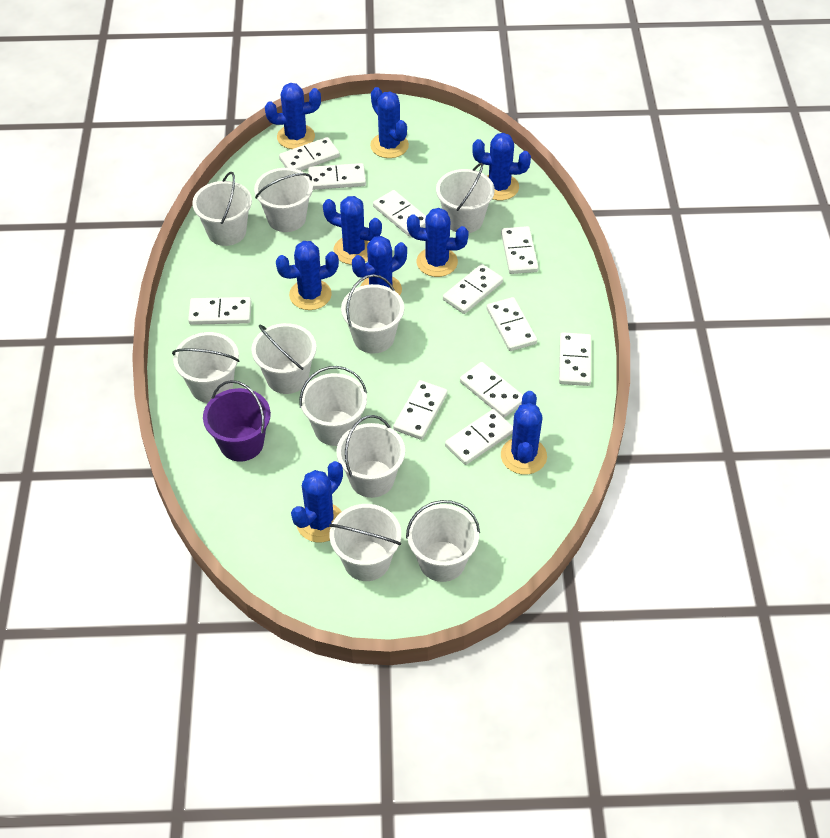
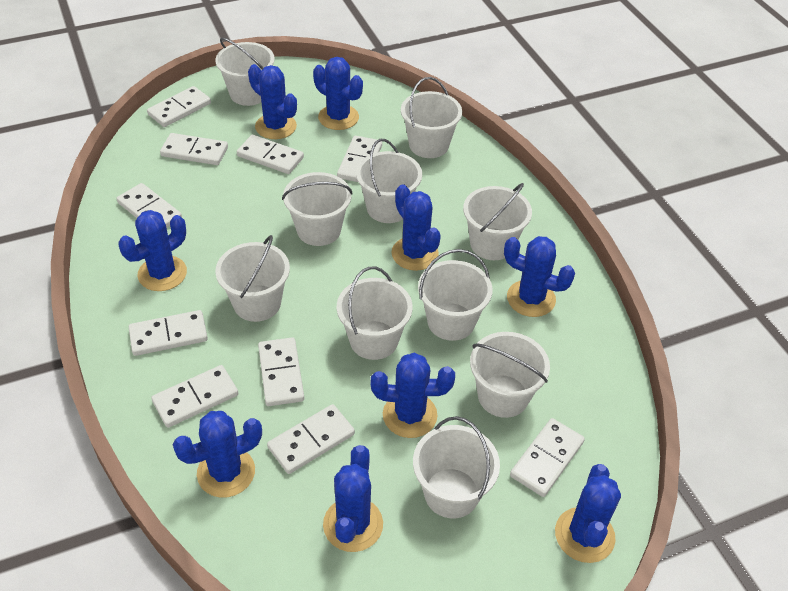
purple bucket: 1 -> 0
white domino: 11 -> 10

